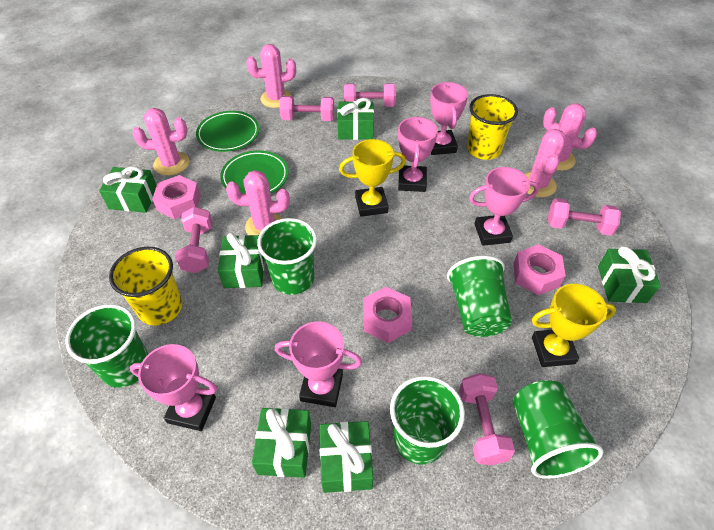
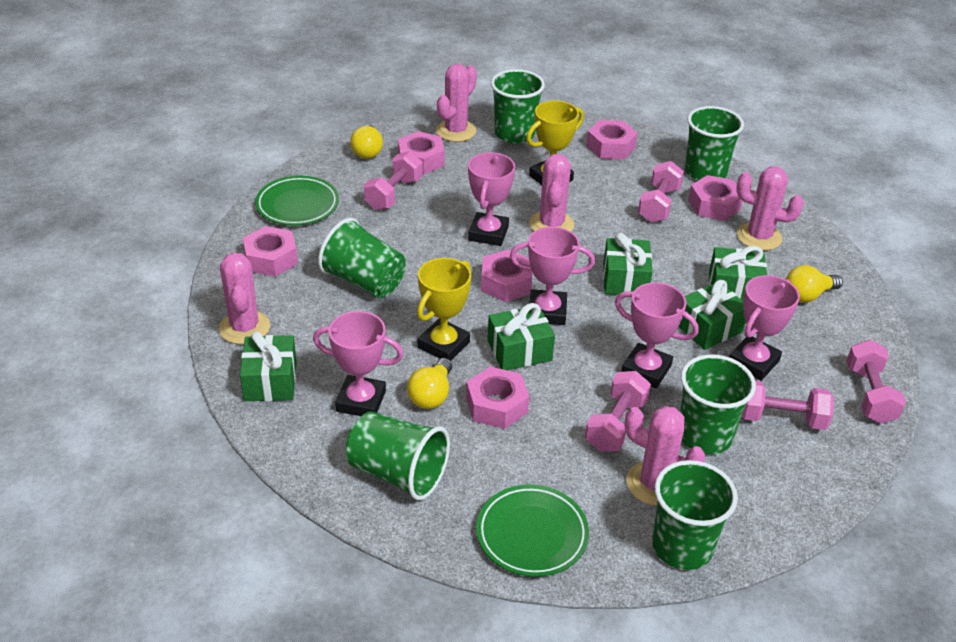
green cup: 5 -> 6
green gift: 6 -> 5
pink nut: 3 -> 6
yellow cup: 2 -> 0
yellow light bulb: 0 -> 3

